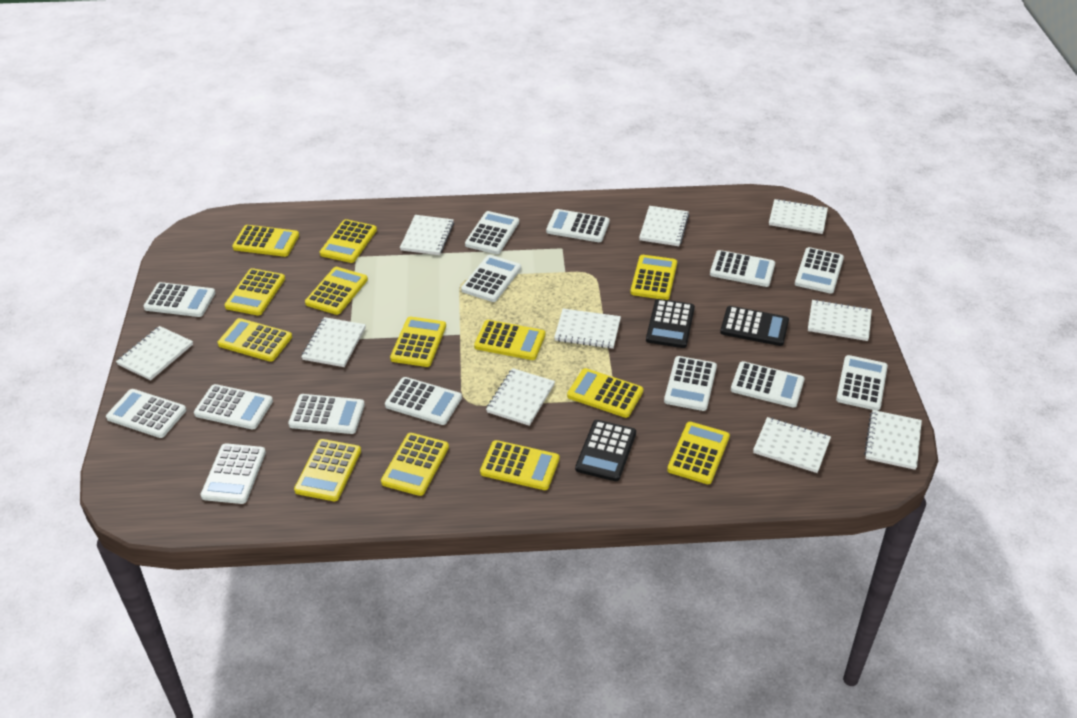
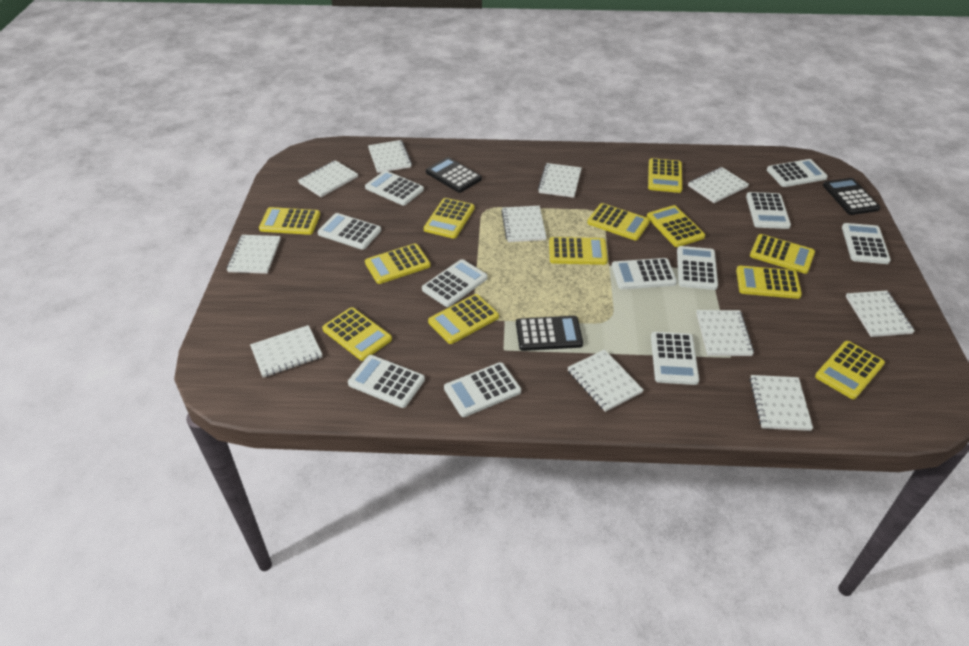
white calculator: 14 -> 11
white notebook: 10 -> 11
yellow calculator: 13 -> 12

